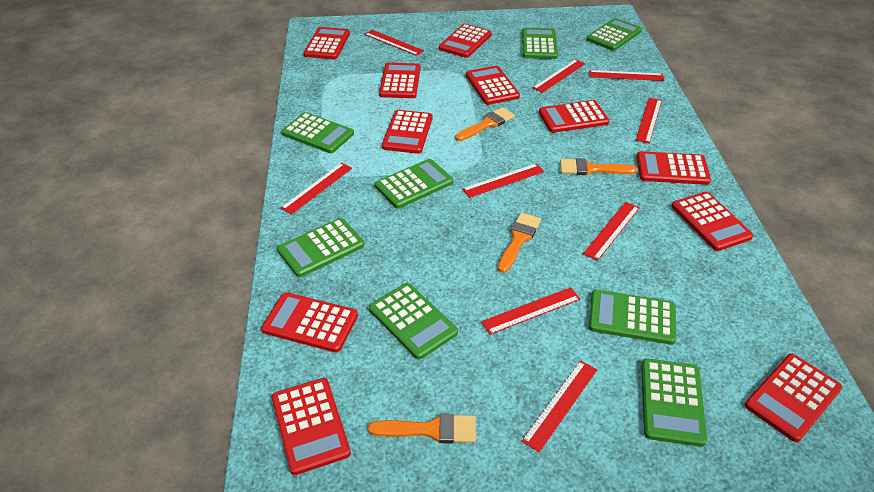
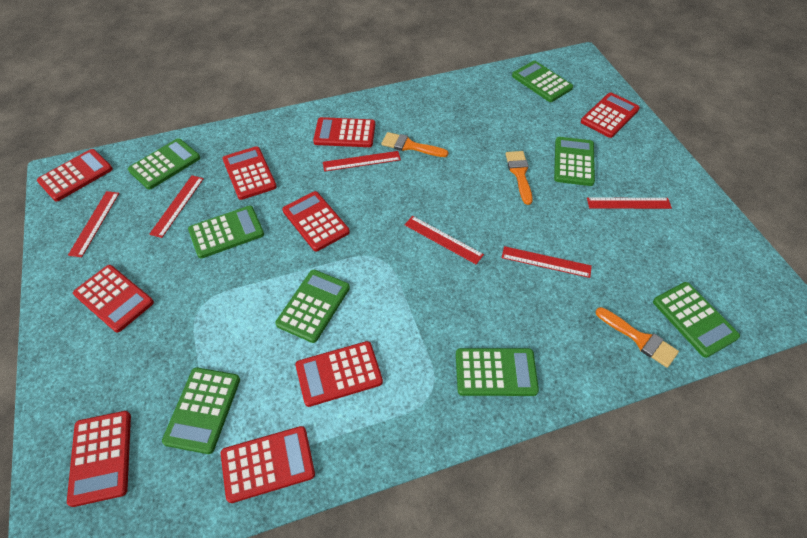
orange brush: 4 -> 3
red calculator: 11 -> 9
red ruler: 9 -> 6

